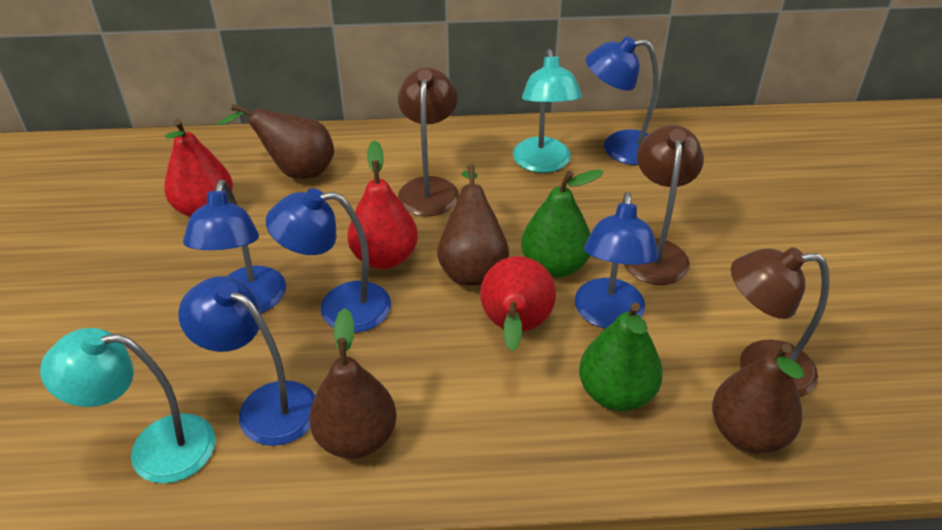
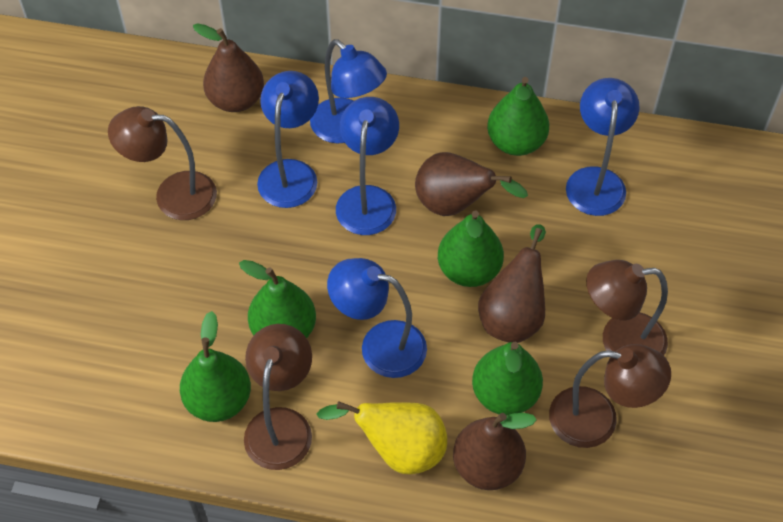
brown lamp: 3 -> 4
green pear: 2 -> 5
red pear: 3 -> 0
turquoise lamp: 2 -> 0
yellow pear: 0 -> 1

